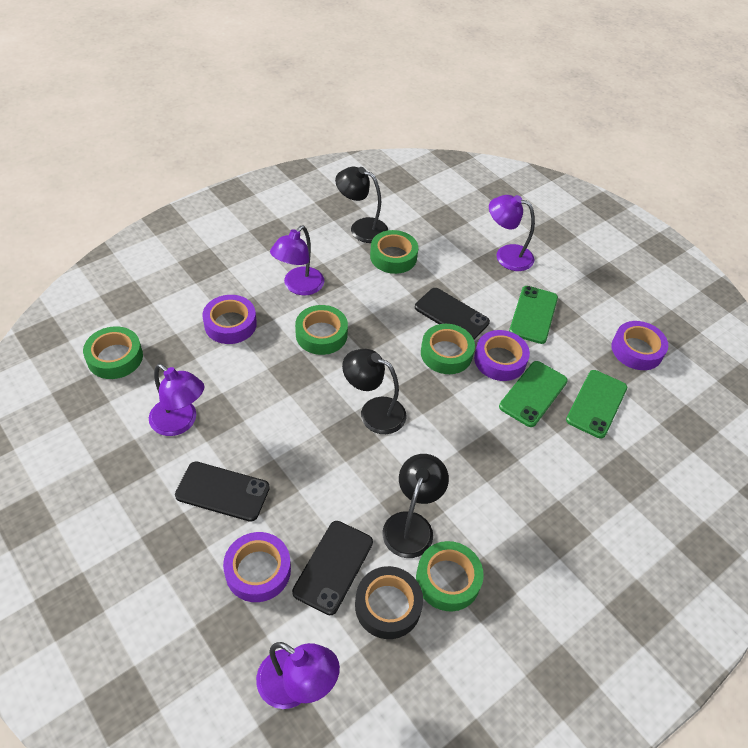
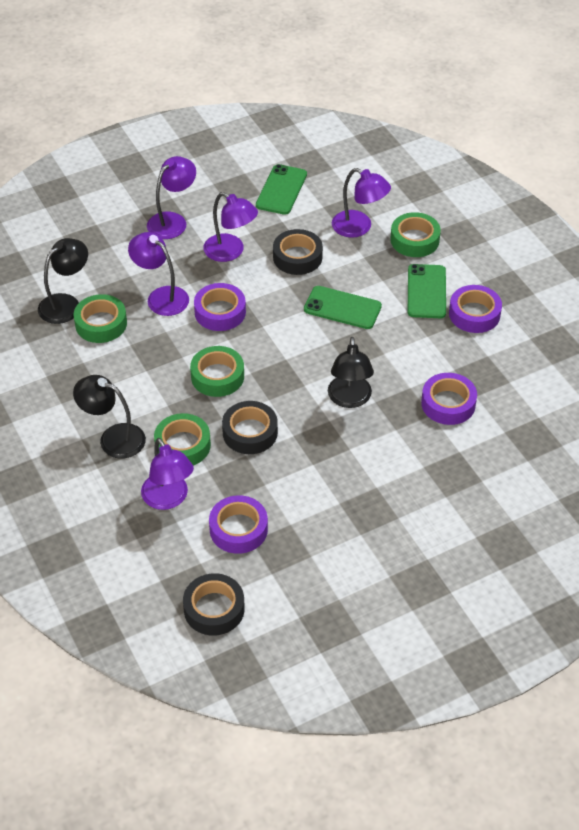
black phone: 3 -> 0
black tape: 1 -> 3
green tape: 5 -> 4
purple lamp: 4 -> 5

